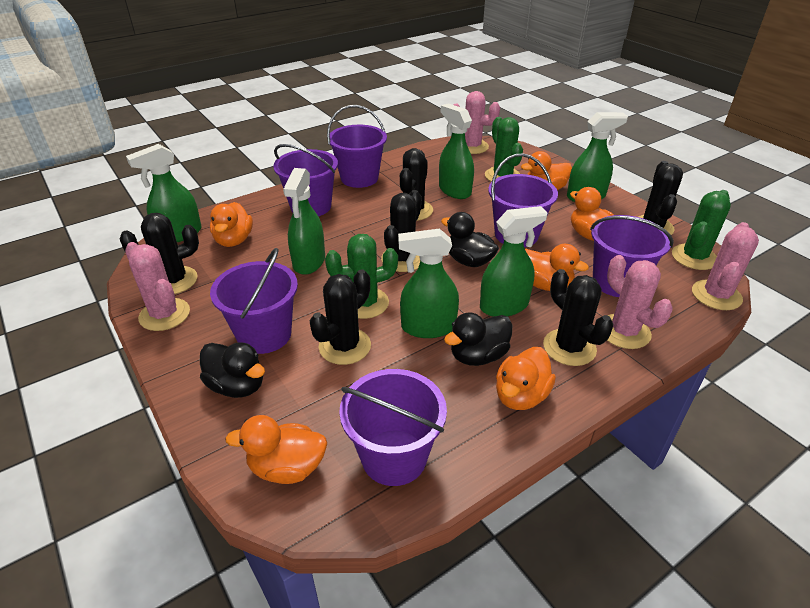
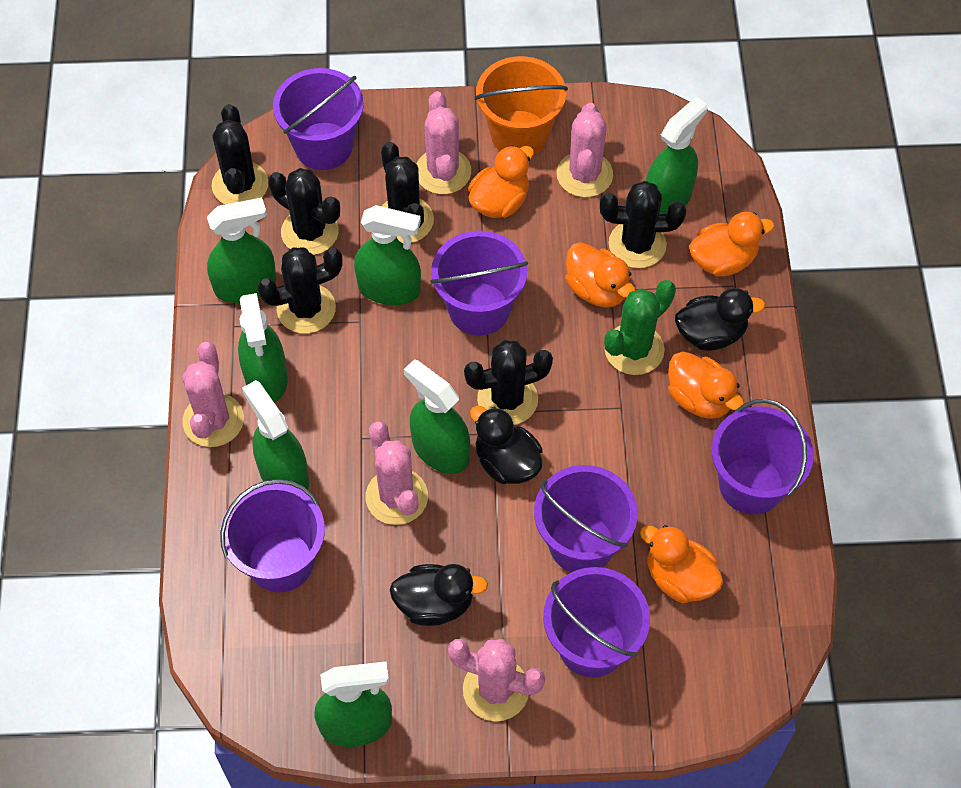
green cactus: 3 -> 1
green spray bottle: 6 -> 7
orange bucket: 0 -> 1
orange duck: 6 -> 5
pink cactus: 4 -> 5

